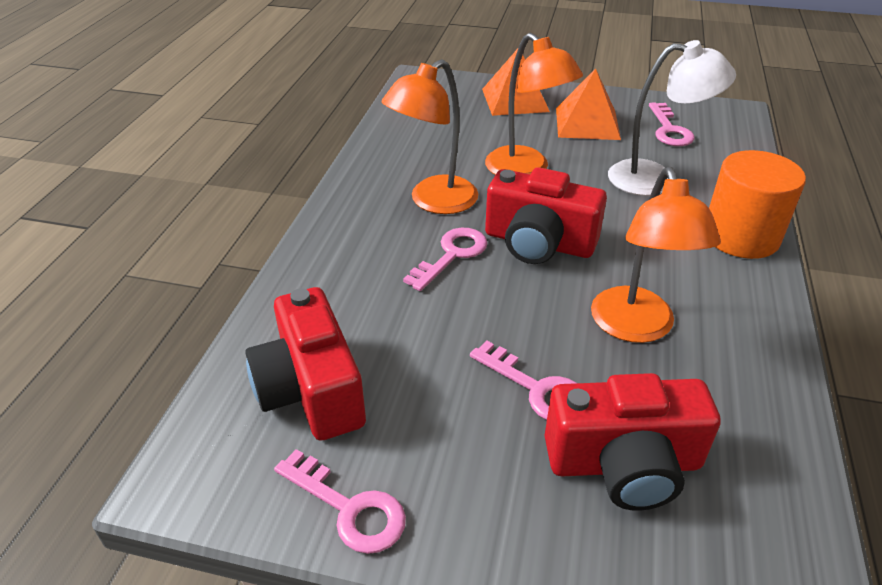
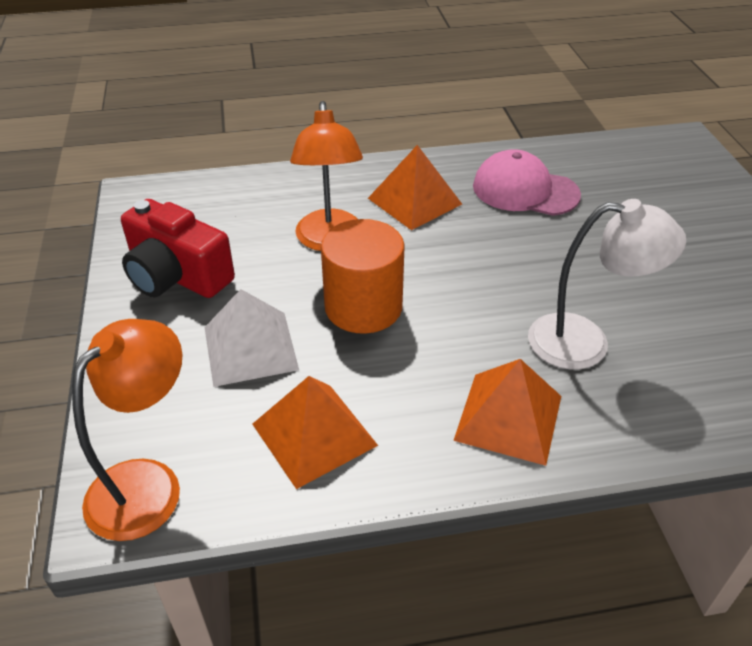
orange lamp: 3 -> 2
orange pyramid: 2 -> 3
pink cap: 0 -> 1
pink key: 4 -> 0
red camera: 3 -> 1
white pyramid: 0 -> 1

